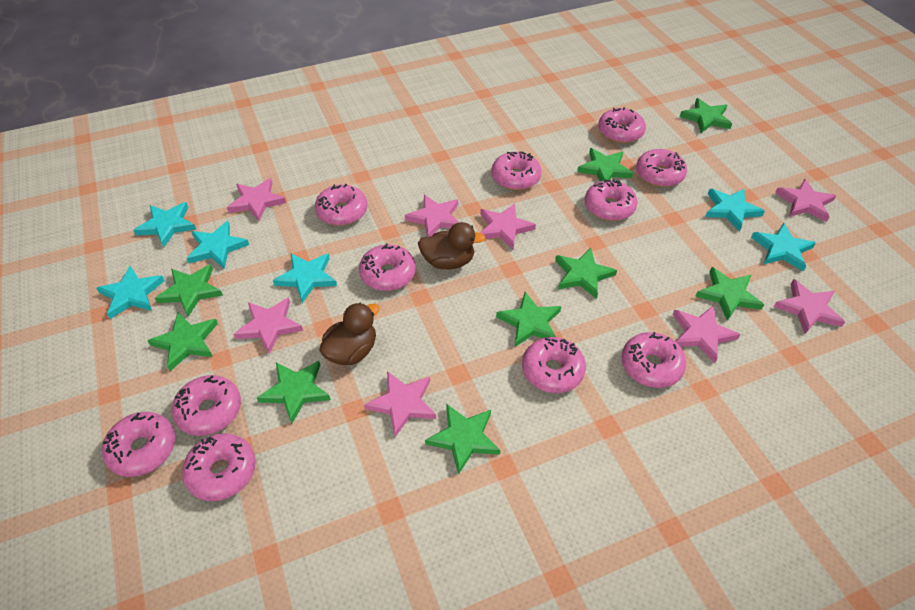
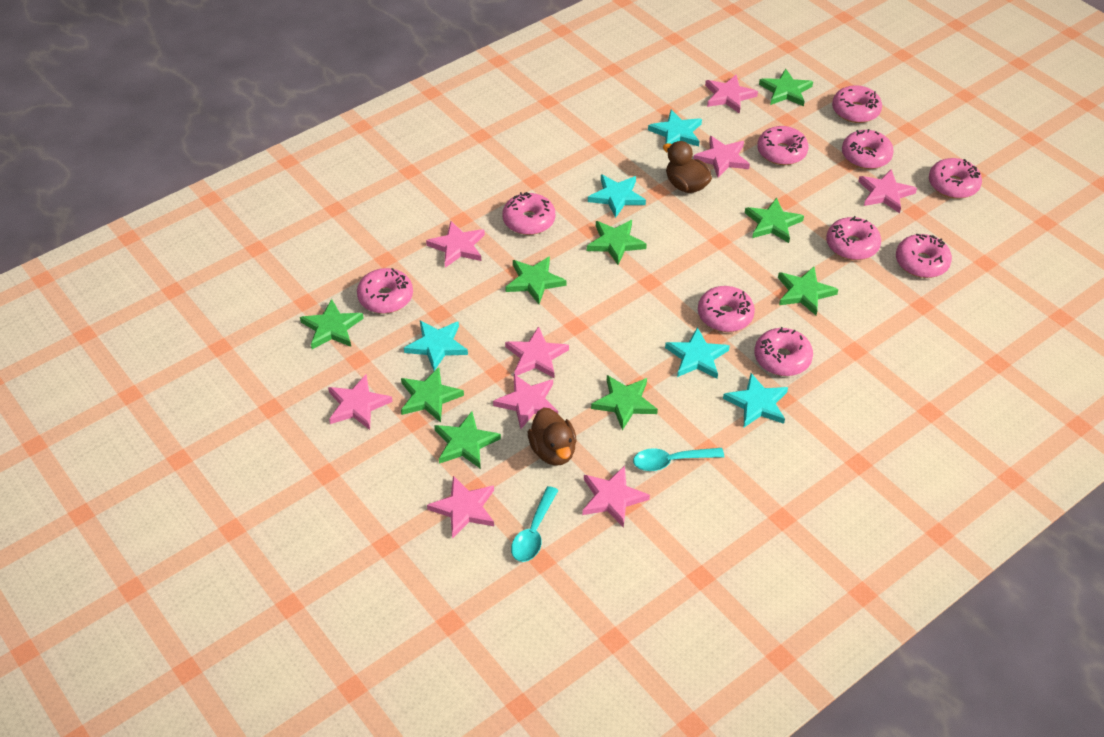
pink donut: 11 -> 10
pink star: 8 -> 9
turquoise spoon: 0 -> 2
turquoise star: 6 -> 5

